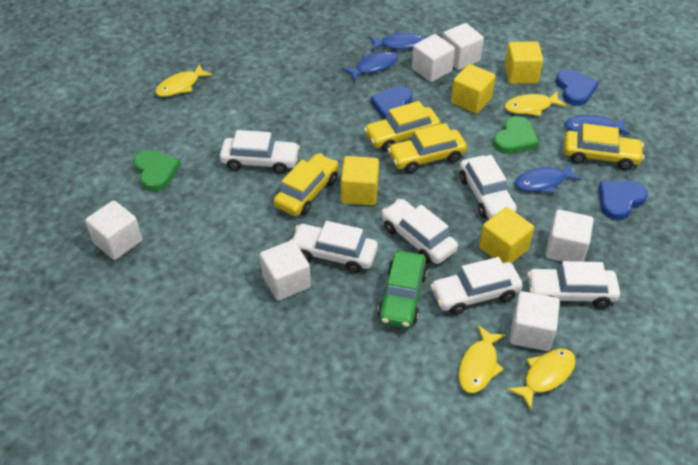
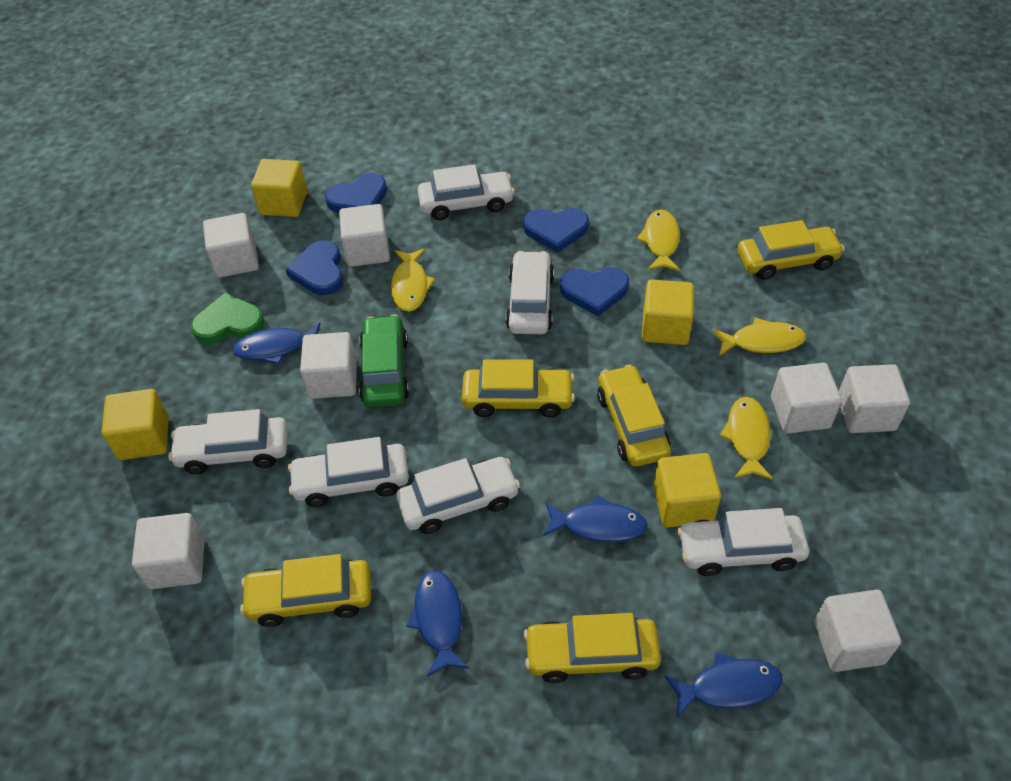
blue heart: 3 -> 4
green heart: 2 -> 1
white cube: 6 -> 7
yellow car: 4 -> 5

